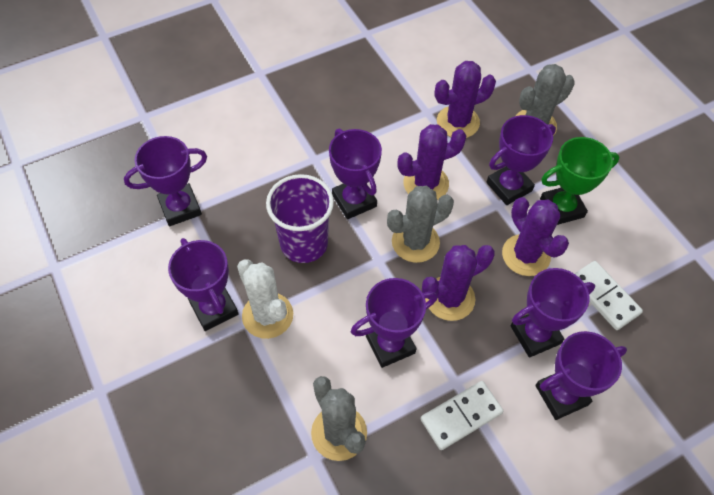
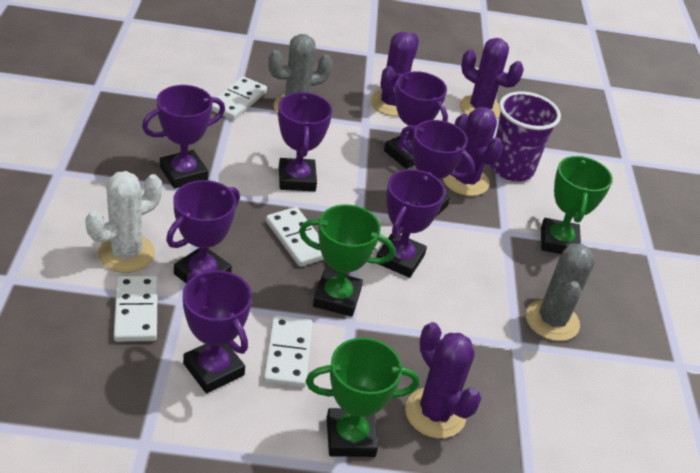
green trophy: 1 -> 3
grey cactus: 3 -> 2
white domino: 2 -> 4

